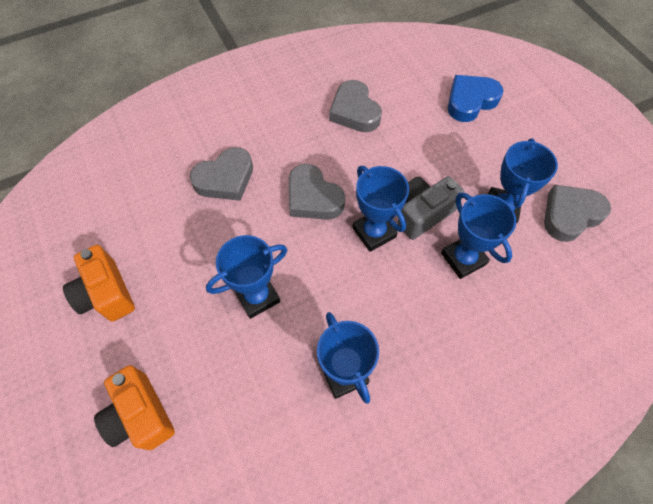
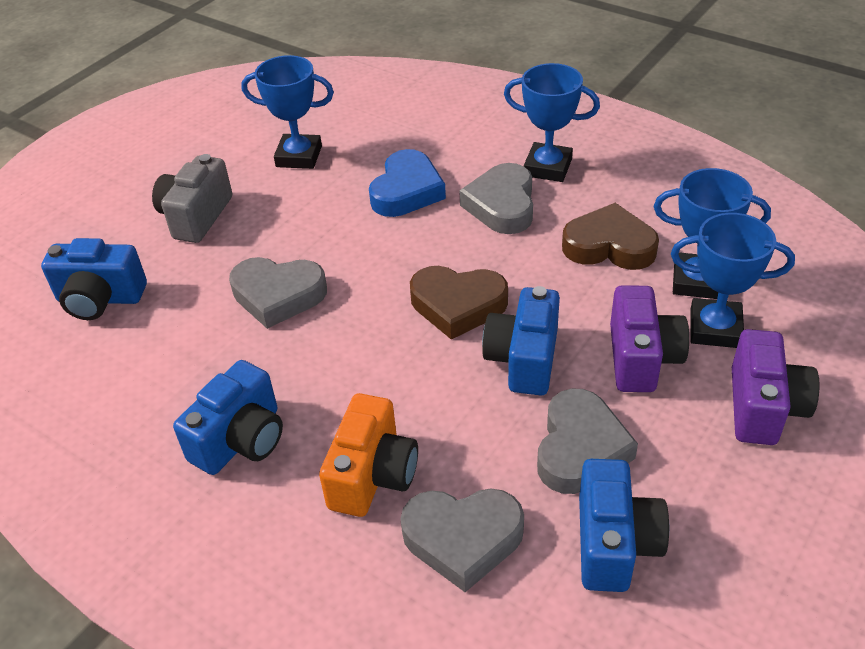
blue camera: 0 -> 4
blue trophy: 5 -> 4
brown heart: 0 -> 2
orange camera: 2 -> 1
purple camera: 0 -> 2

